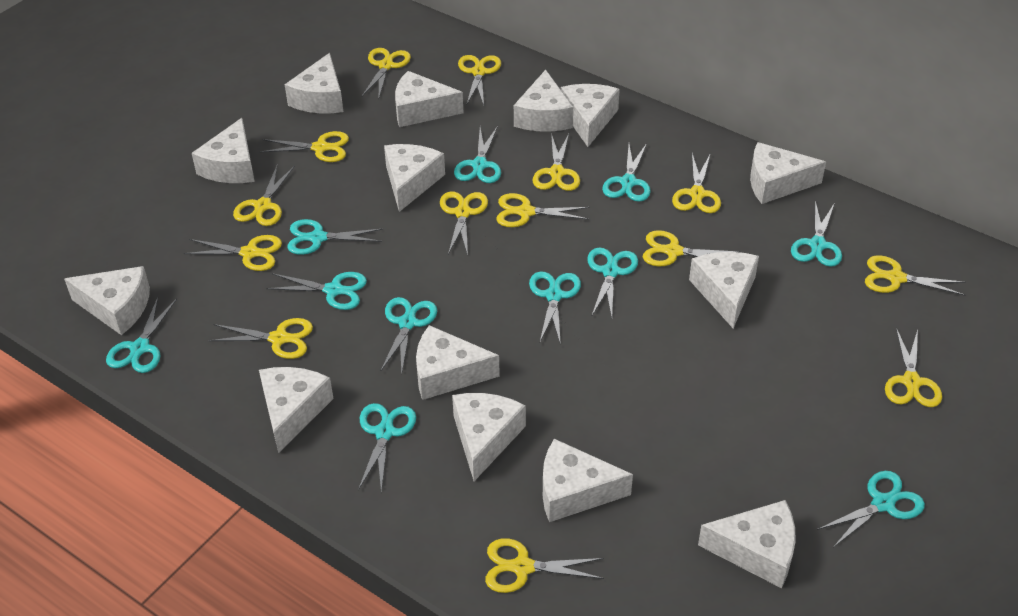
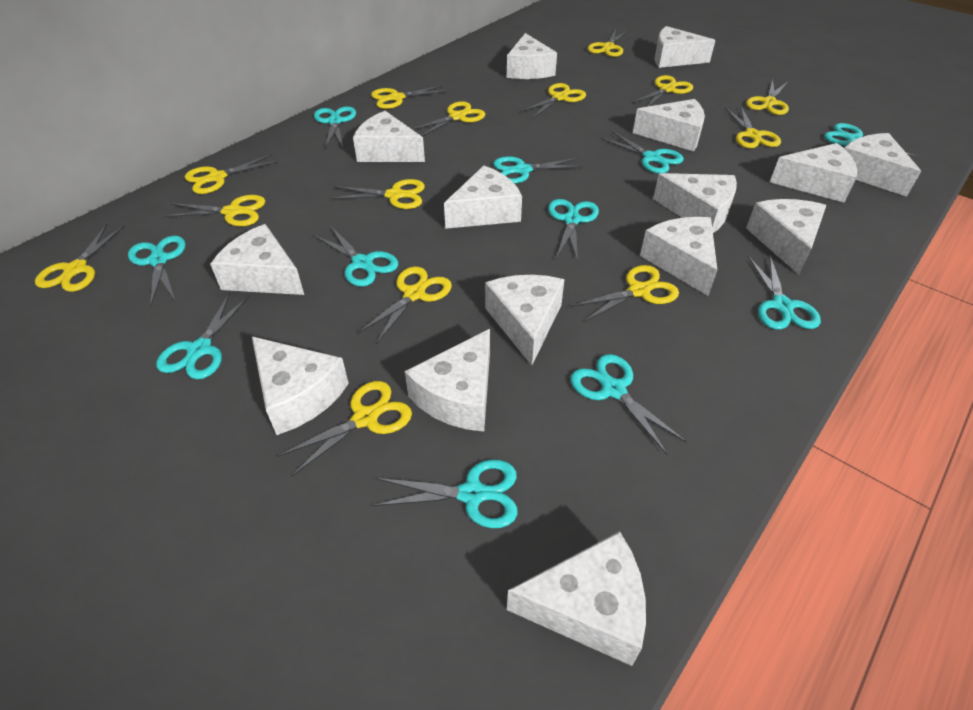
white cheese: 14 -> 15

